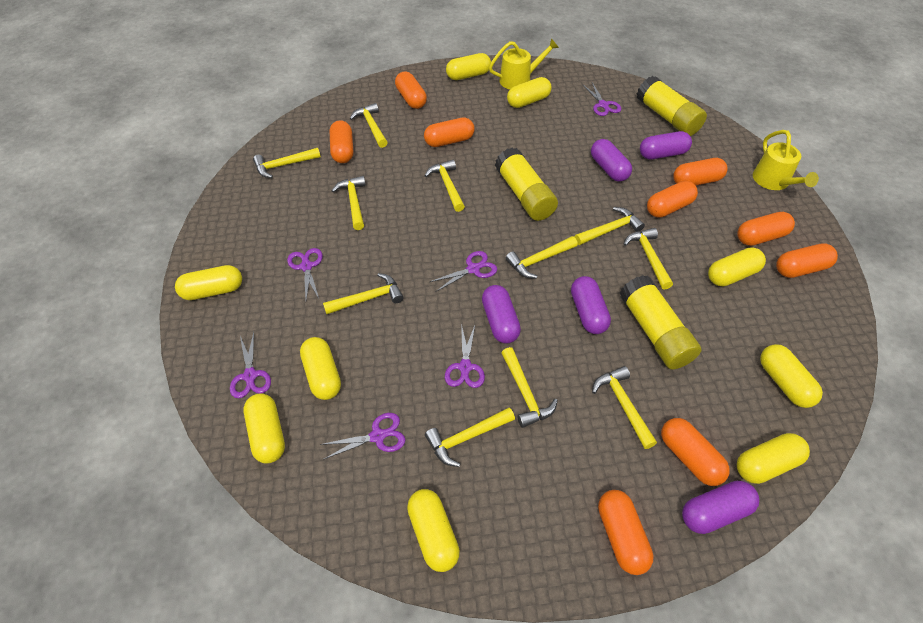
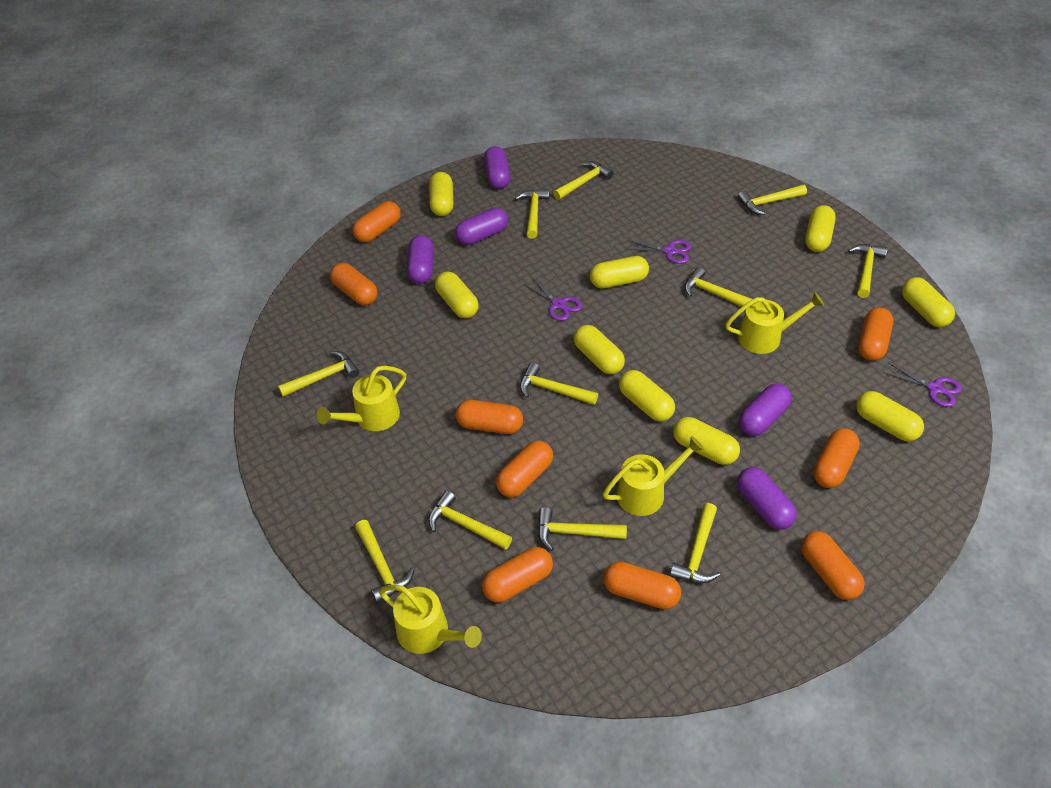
purple scissors: 6 -> 3
yellow glue stick: 3 -> 0
yellow watering can: 2 -> 4

